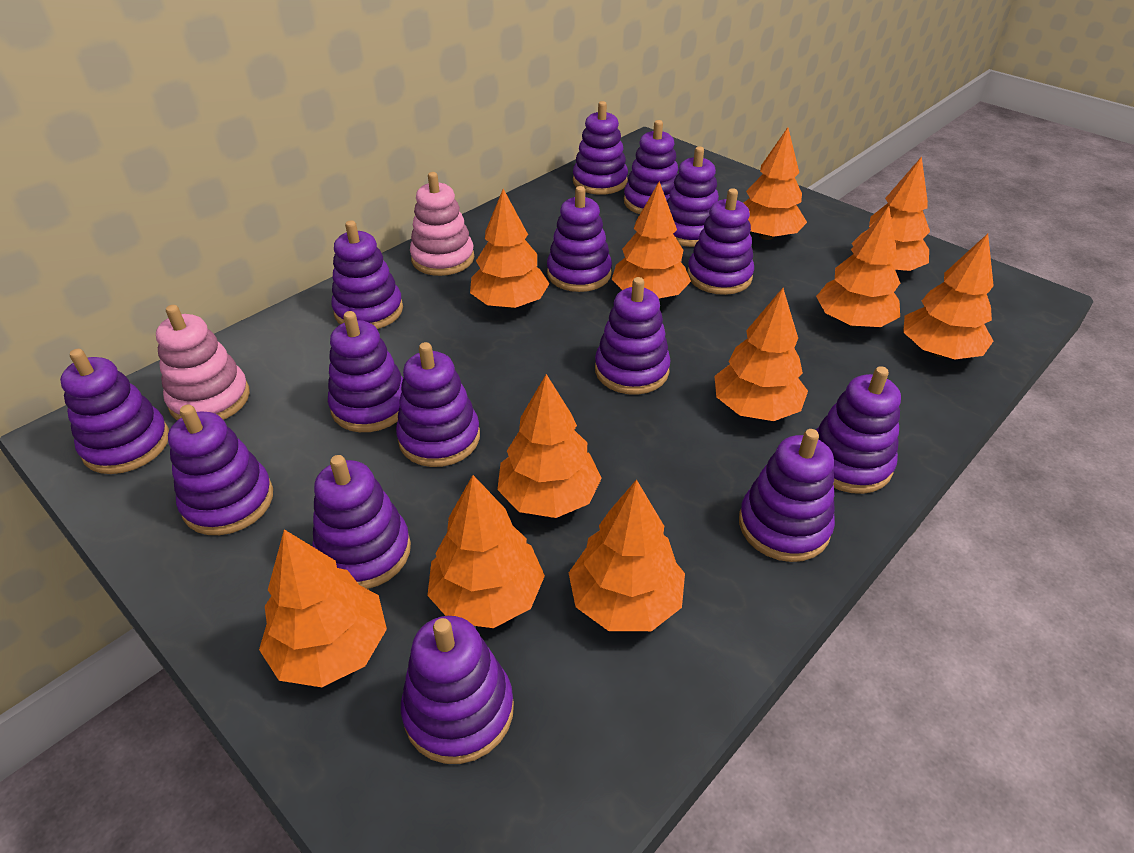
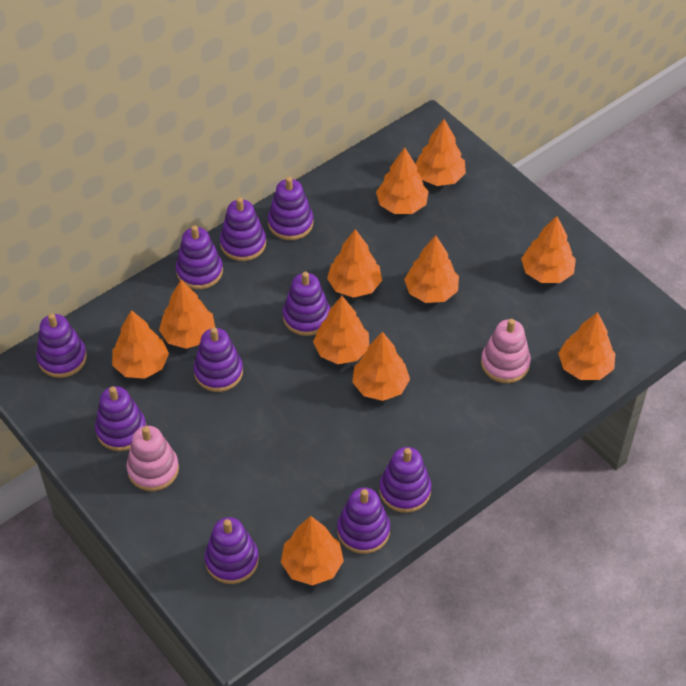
purple stacking toy: 15 -> 10

